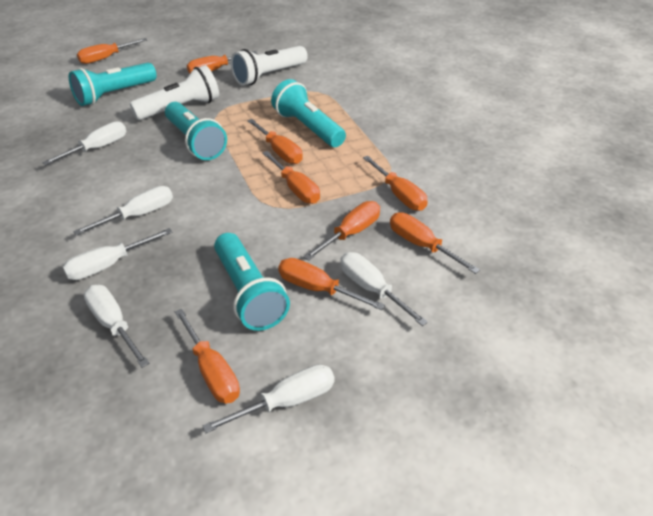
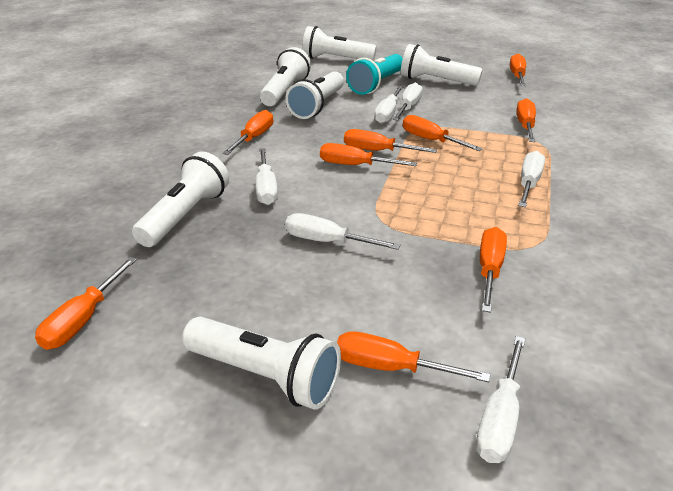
turquoise flashlight: 4 -> 1
white flashlight: 2 -> 6

